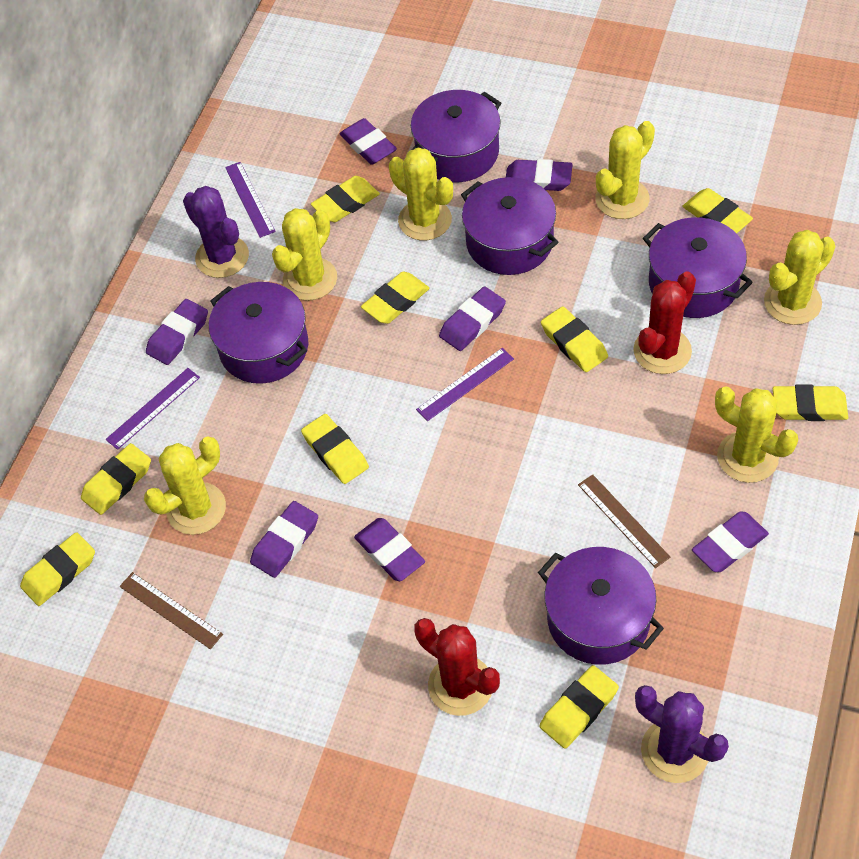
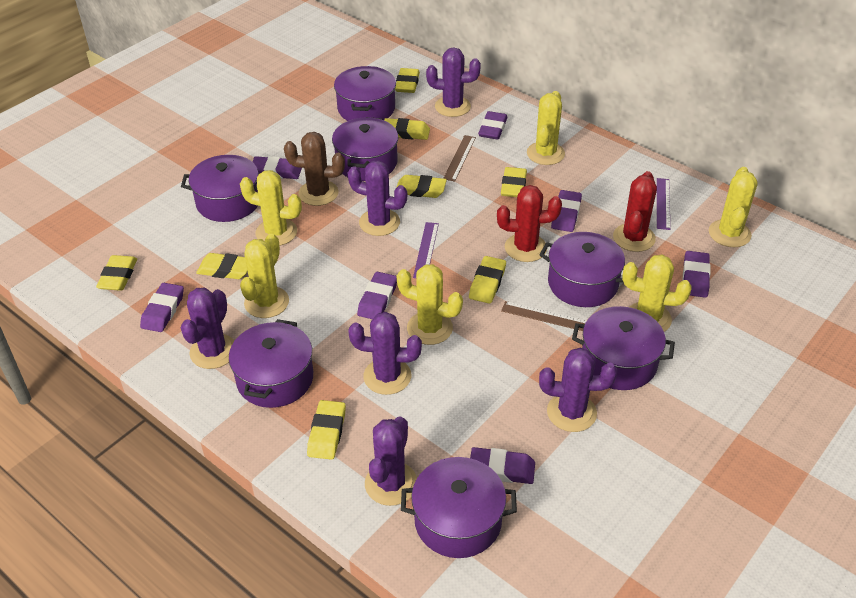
brown cactus: 0 -> 1
purple cactus: 2 -> 6
purple pot: 5 -> 7
purple ruler: 3 -> 2
yellow eraser: 9 -> 8

